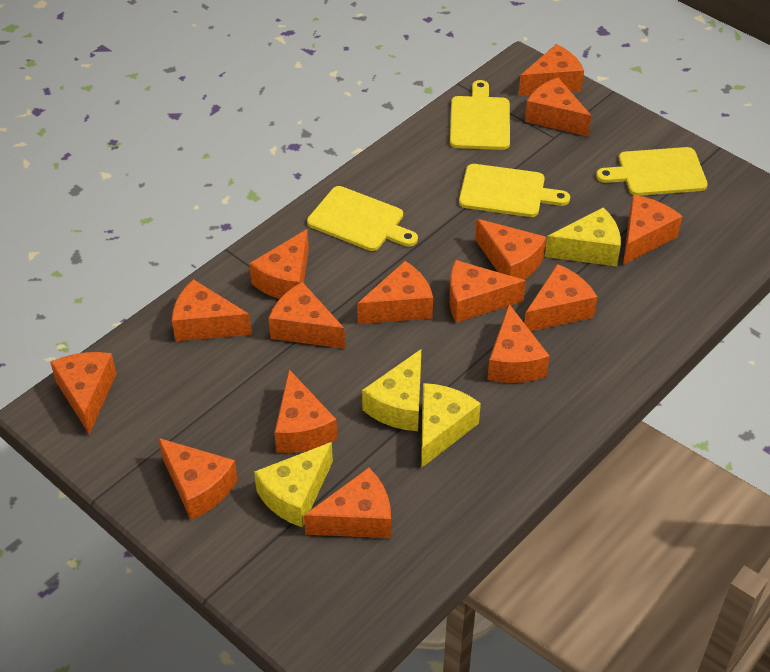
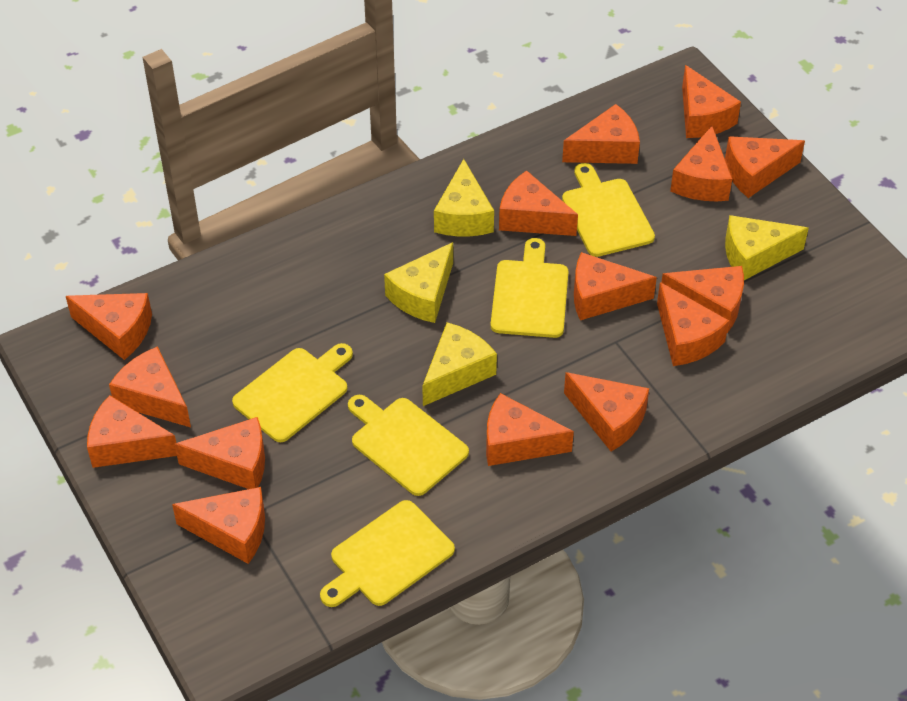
yellow cutting board: 4 -> 5

